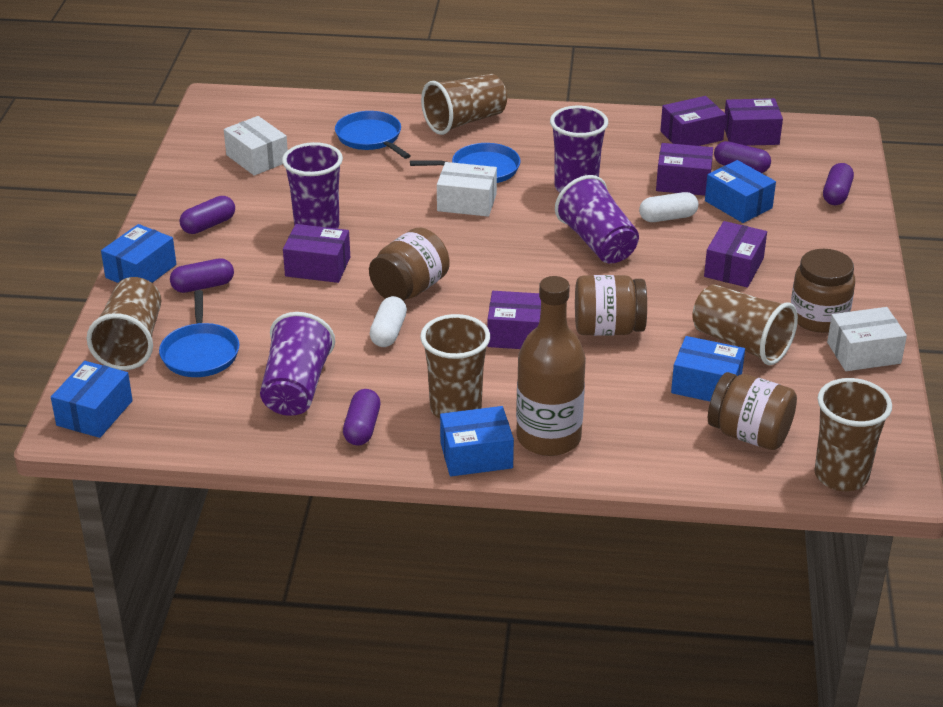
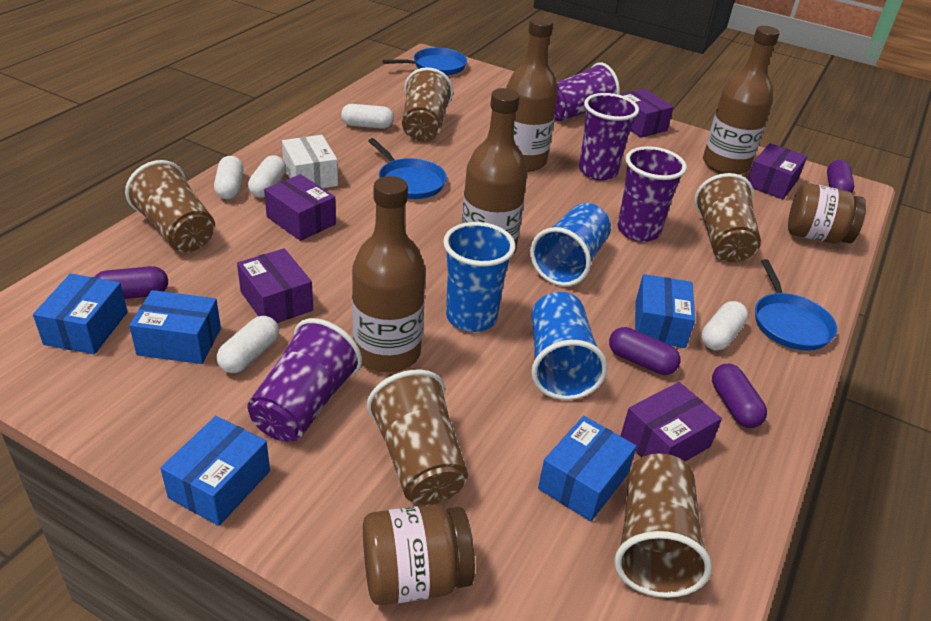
blue cup: 0 -> 3
brown bottle: 1 -> 4
brown jar: 4 -> 2
purple box: 6 -> 5
purple capsule: 5 -> 4
white box: 3 -> 1
white capsule: 2 -> 5

